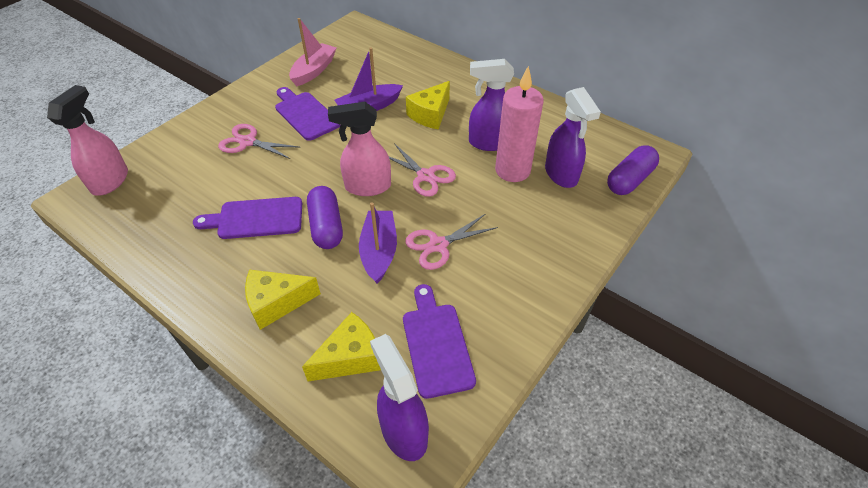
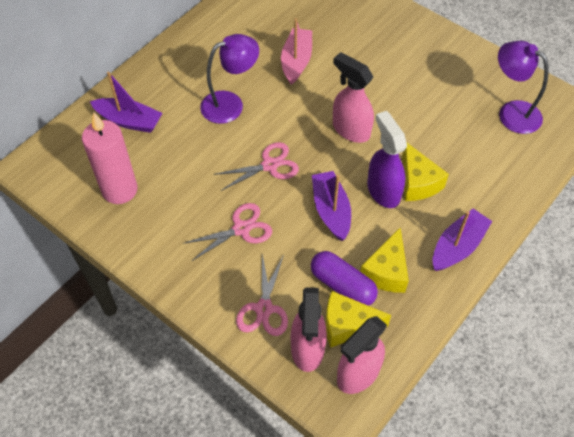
pink spray bottle: 2 -> 3
purple boat: 2 -> 3
purple capsule: 2 -> 1
purple cutting board: 3 -> 0
purple lamp: 0 -> 2
purple spray bottle: 3 -> 1

